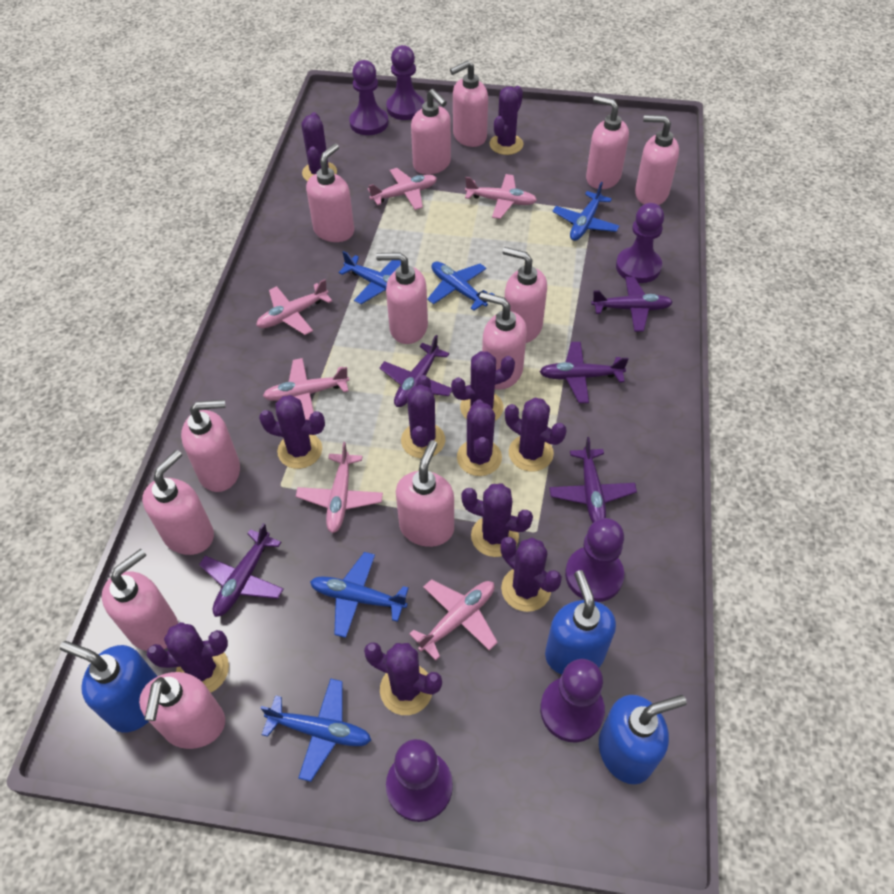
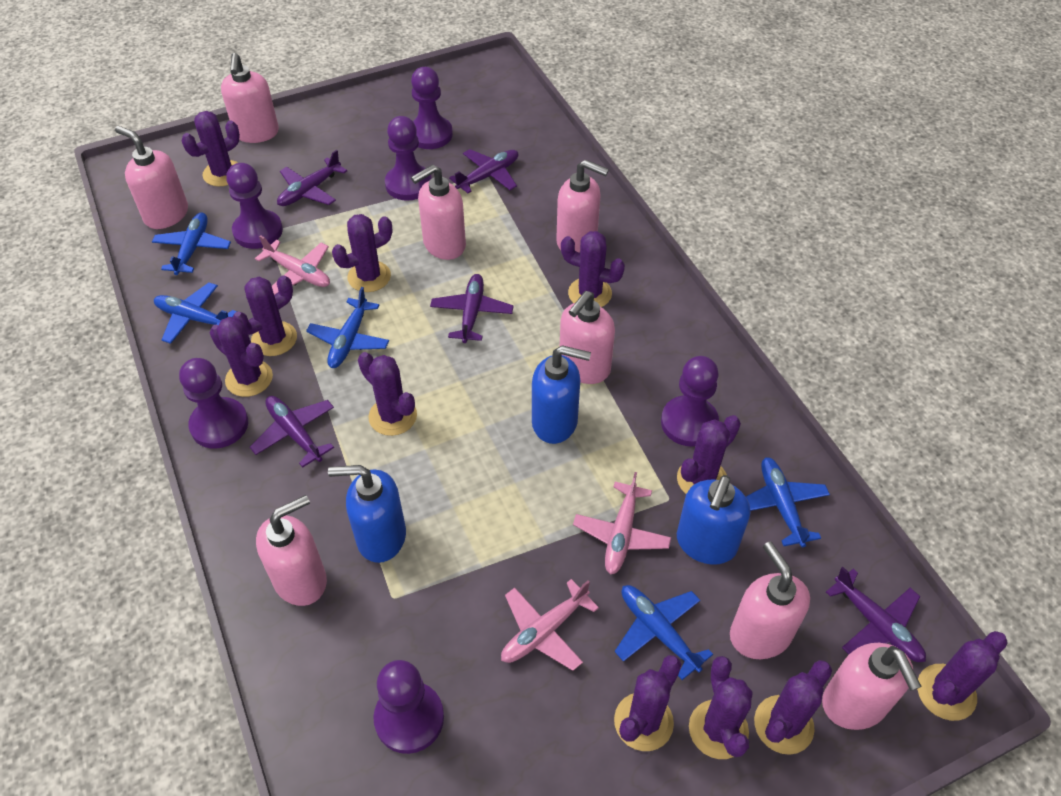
pink plane: 6 -> 3
pink soap dispenser: 13 -> 8

